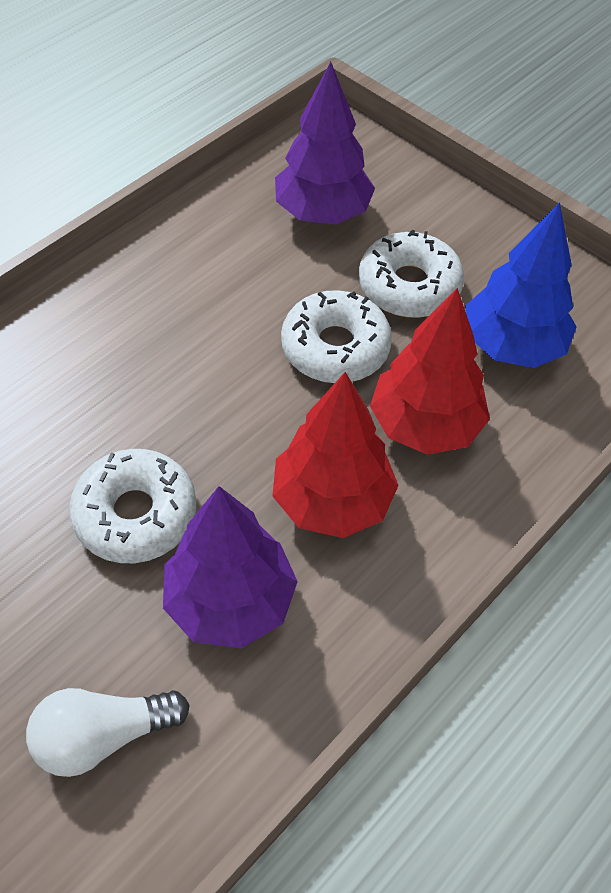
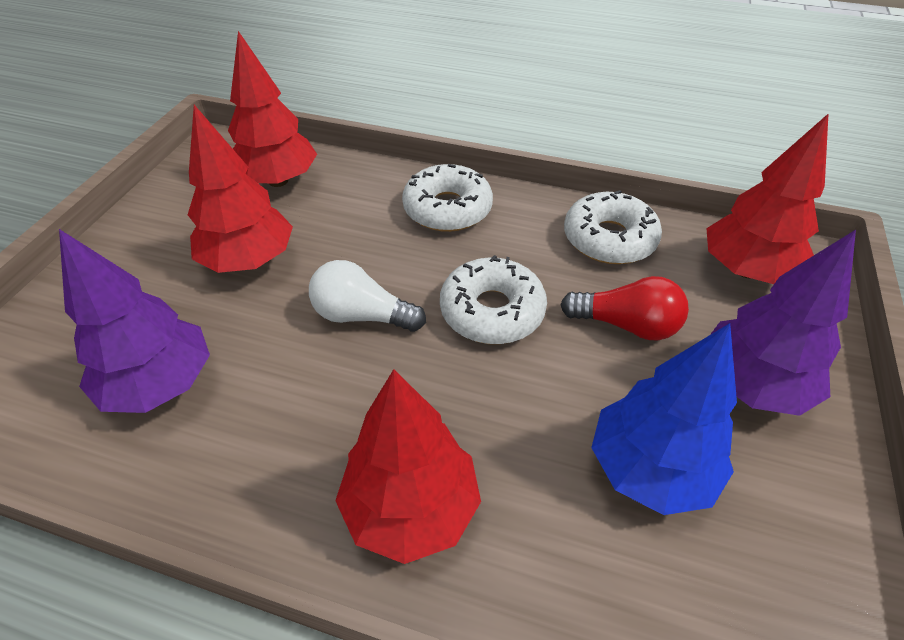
red light bulb: 0 -> 1
red tree: 2 -> 4

